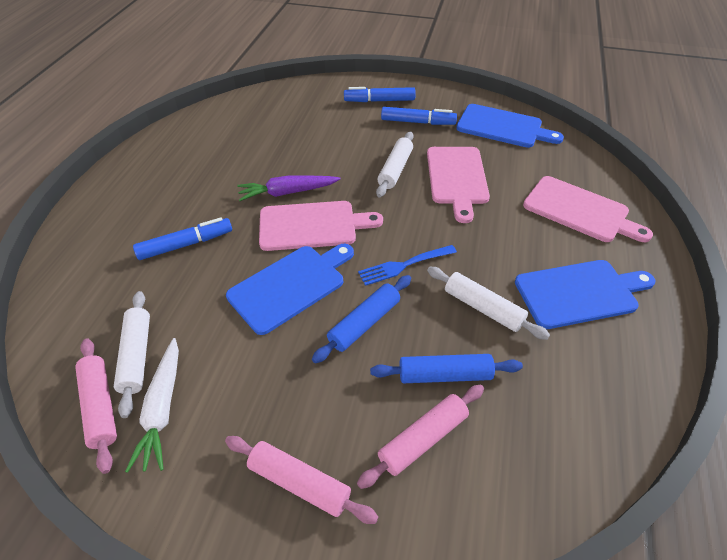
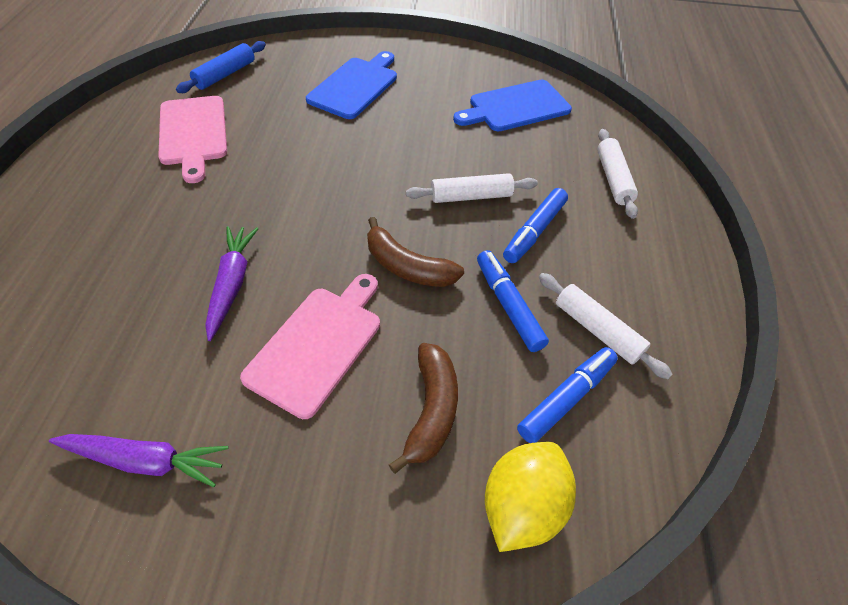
blue cutting board: 3 -> 2
blue fork: 1 -> 0
blue rolling pin: 2 -> 1
brown banana: 0 -> 2
pink cutting board: 3 -> 2
pink rolling pin: 3 -> 0
purple carrot: 1 -> 2
white carrot: 1 -> 0
yellow lemon: 0 -> 1

